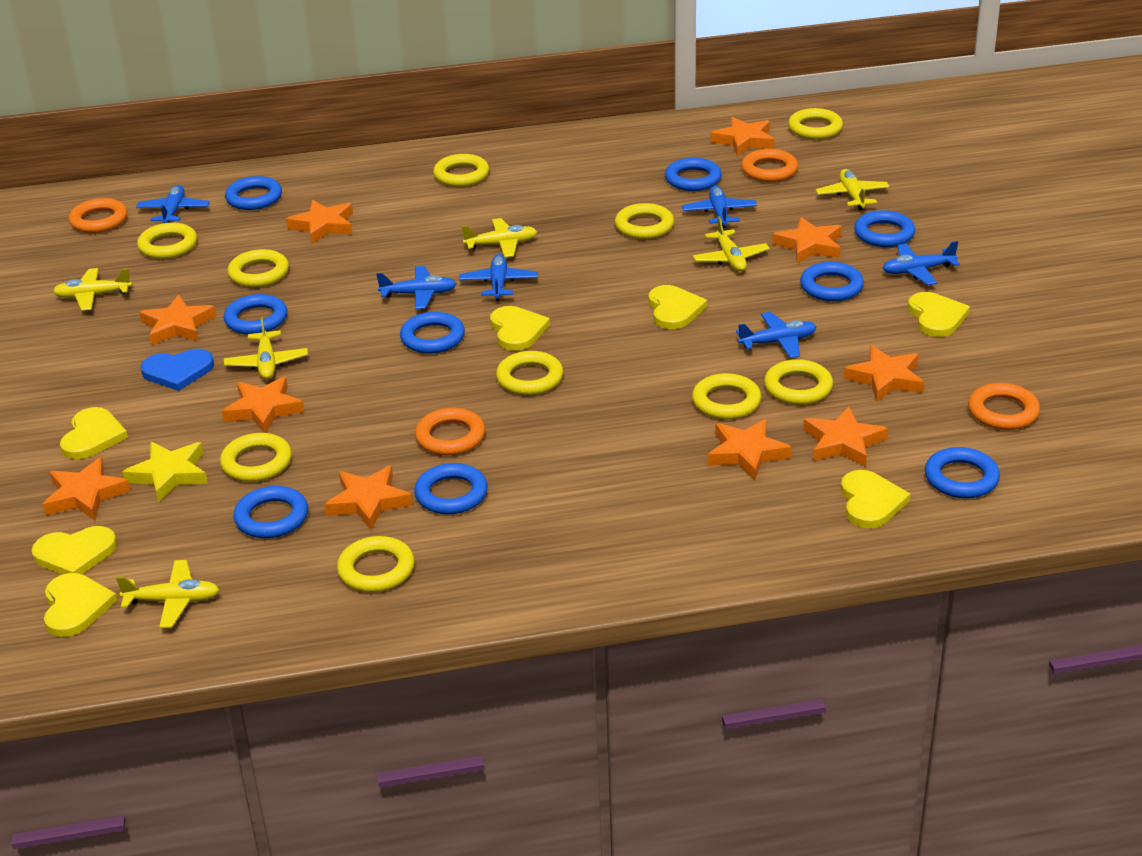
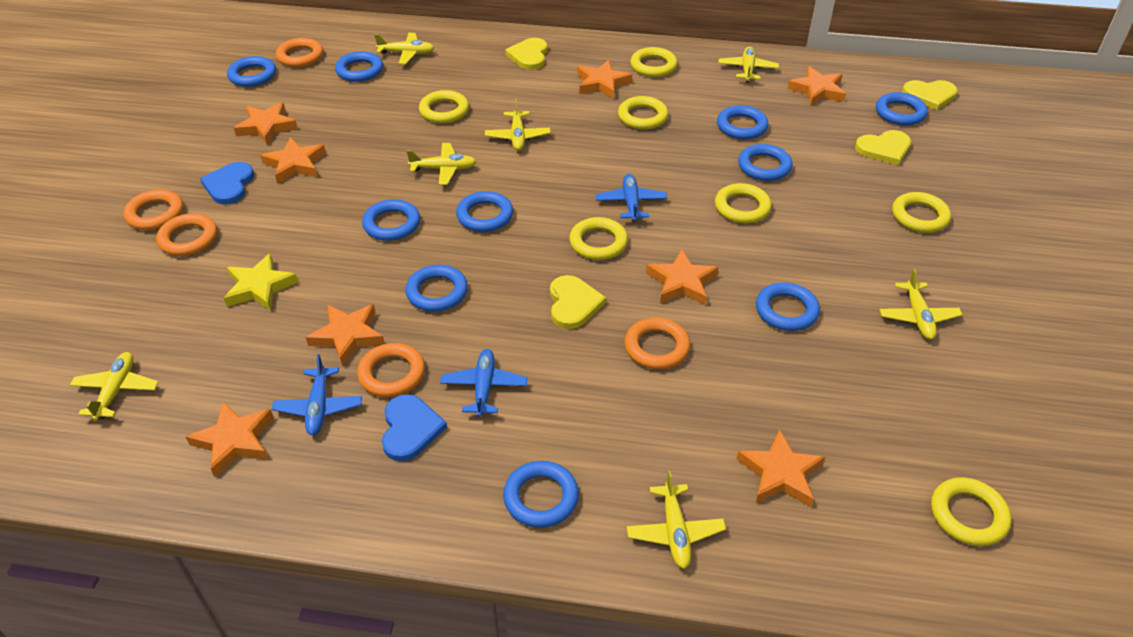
blue heart: 1 -> 2
blue plane: 6 -> 3
blue ring: 9 -> 10
orange ring: 4 -> 5
orange star: 10 -> 8
yellow heart: 7 -> 4
yellow plane: 6 -> 7
yellow ring: 10 -> 7

